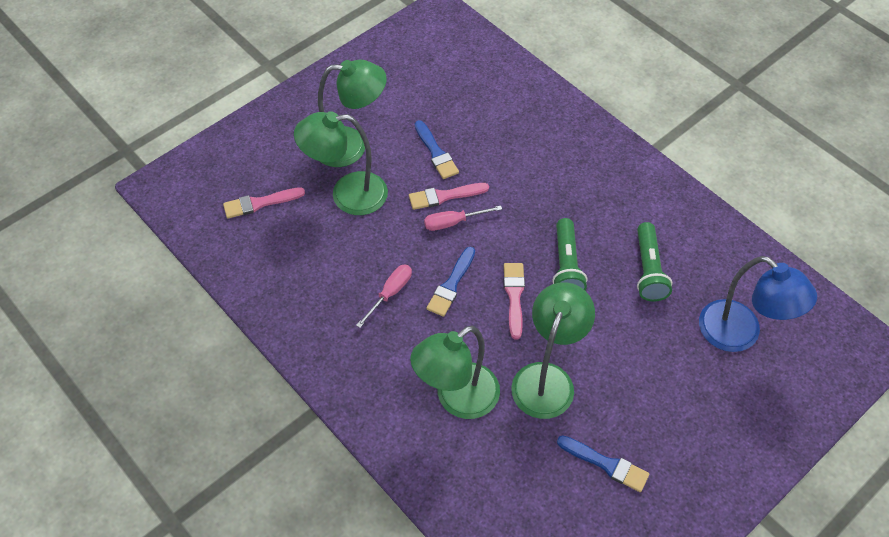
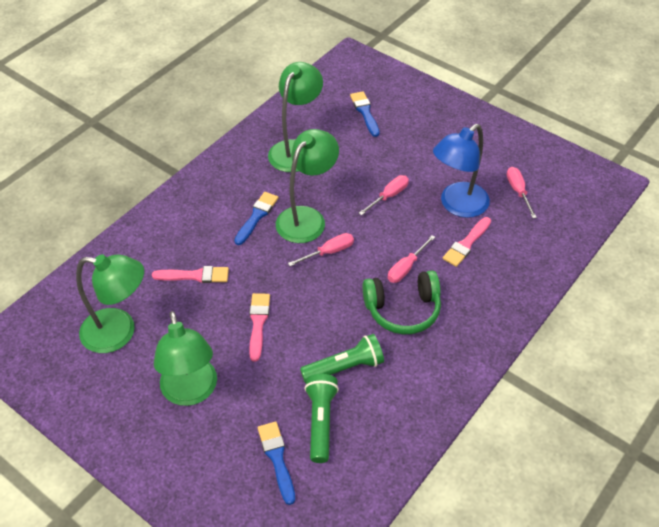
green headphones: 0 -> 1
pink screwdriver: 2 -> 4

